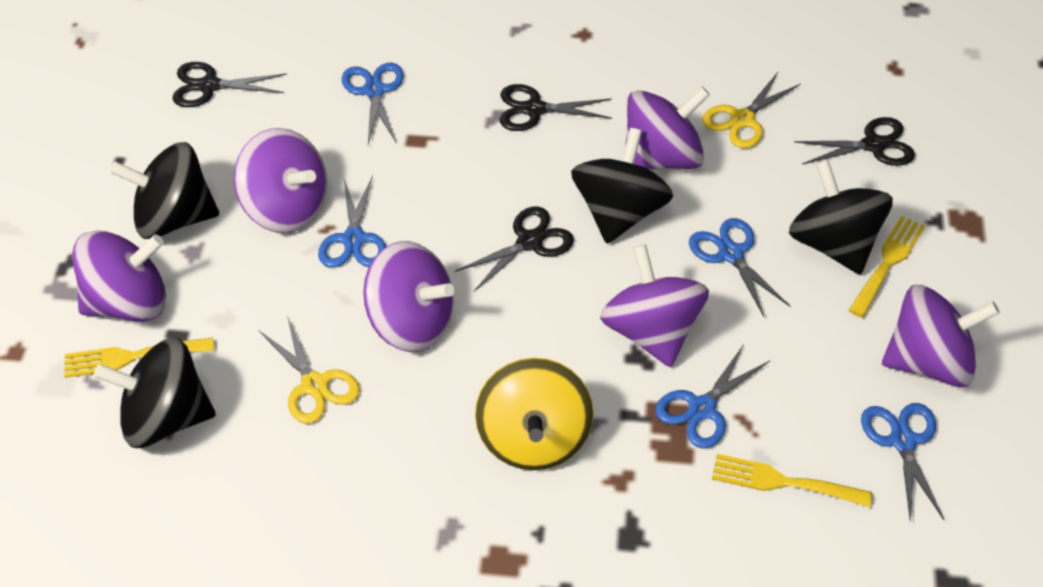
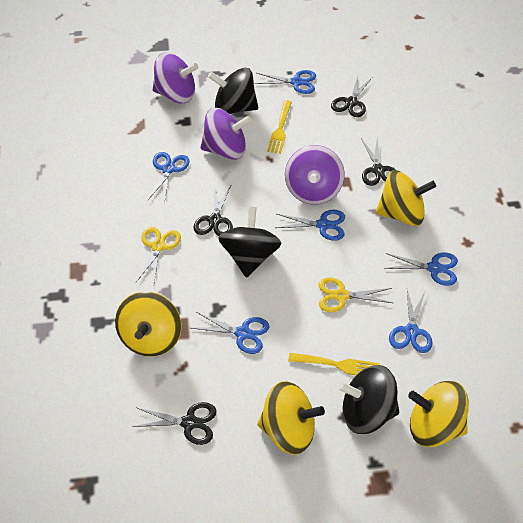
black spinning top: 4 -> 3
blue scissors: 5 -> 6
purple spinning top: 6 -> 3
yellow fork: 3 -> 2
yellow spinning top: 1 -> 4

